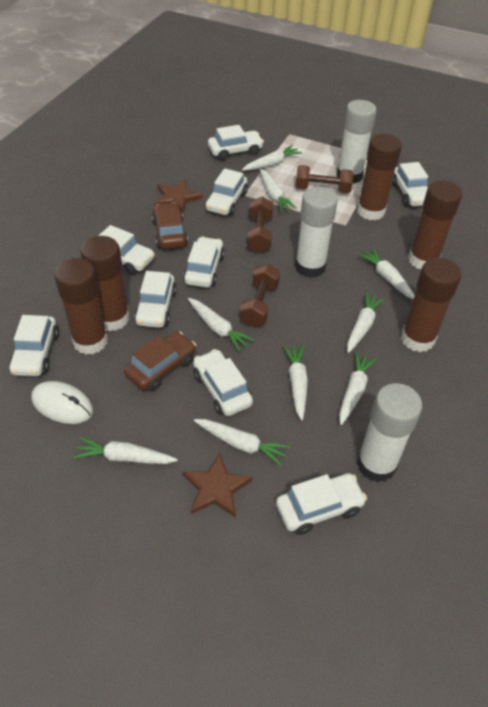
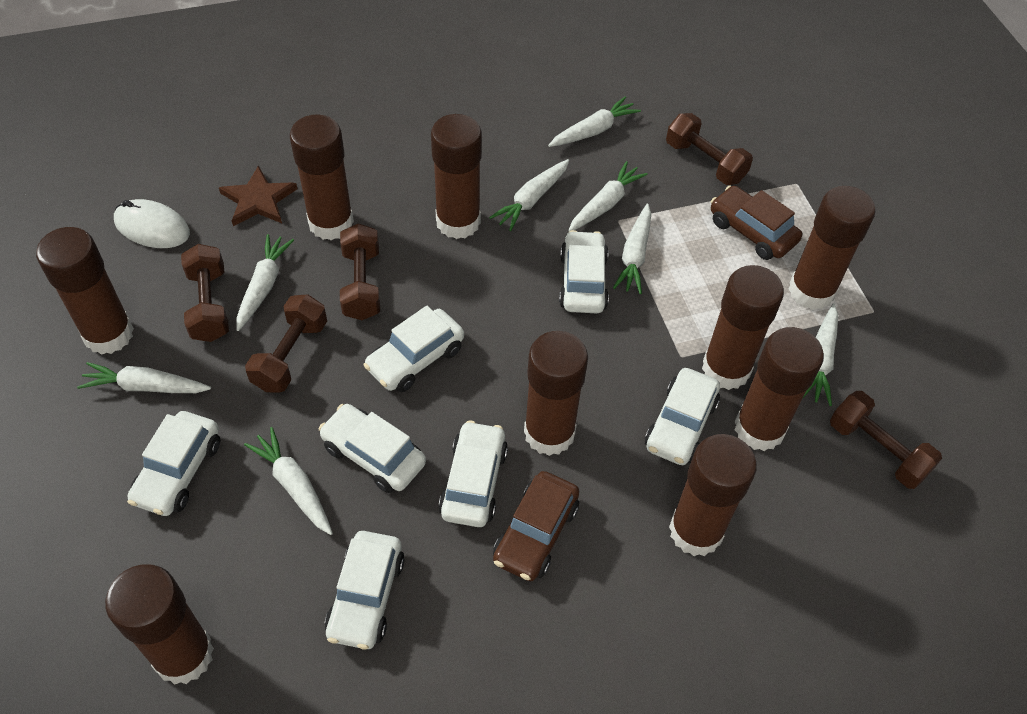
brown dumbbell: 3 -> 5
brown glue stick: 5 -> 9
brown star: 2 -> 1
white car: 9 -> 7
white carrot: 9 -> 8
white glue stick: 3 -> 0

